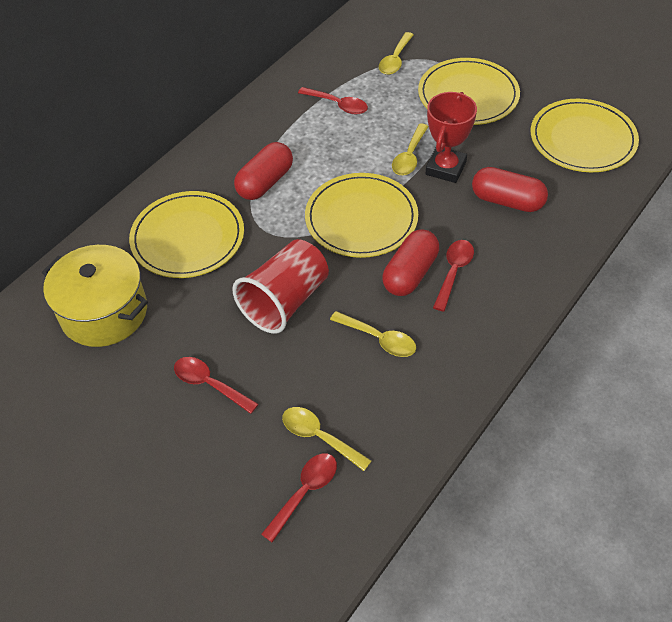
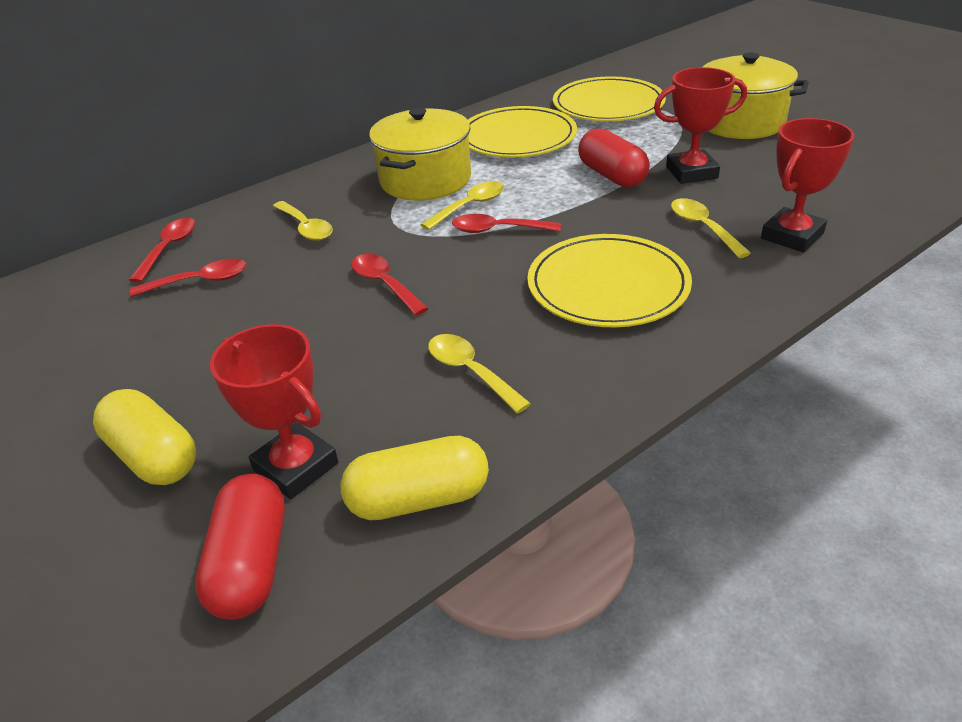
red capsule: 3 -> 2
red cup: 1 -> 0
red trophy: 1 -> 3
yellow capsule: 0 -> 2
yellow plate: 4 -> 3
yellow pot: 1 -> 2

